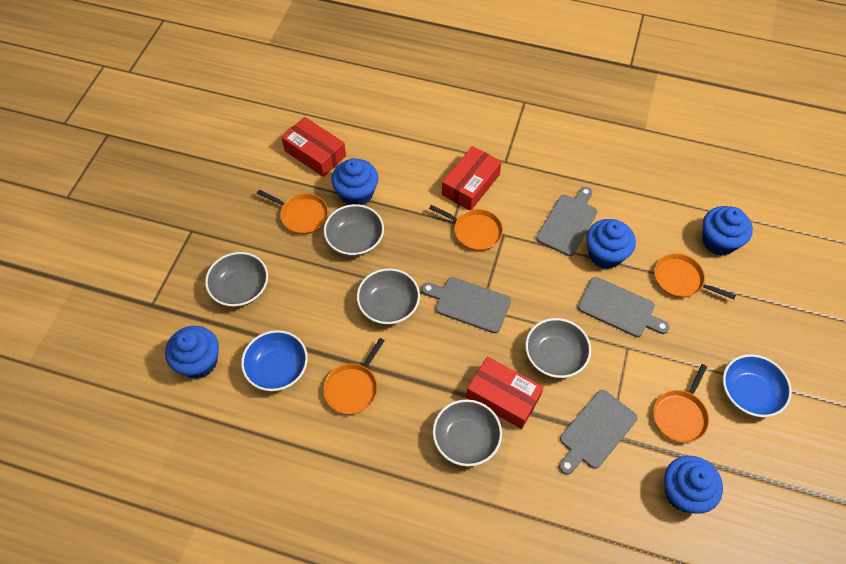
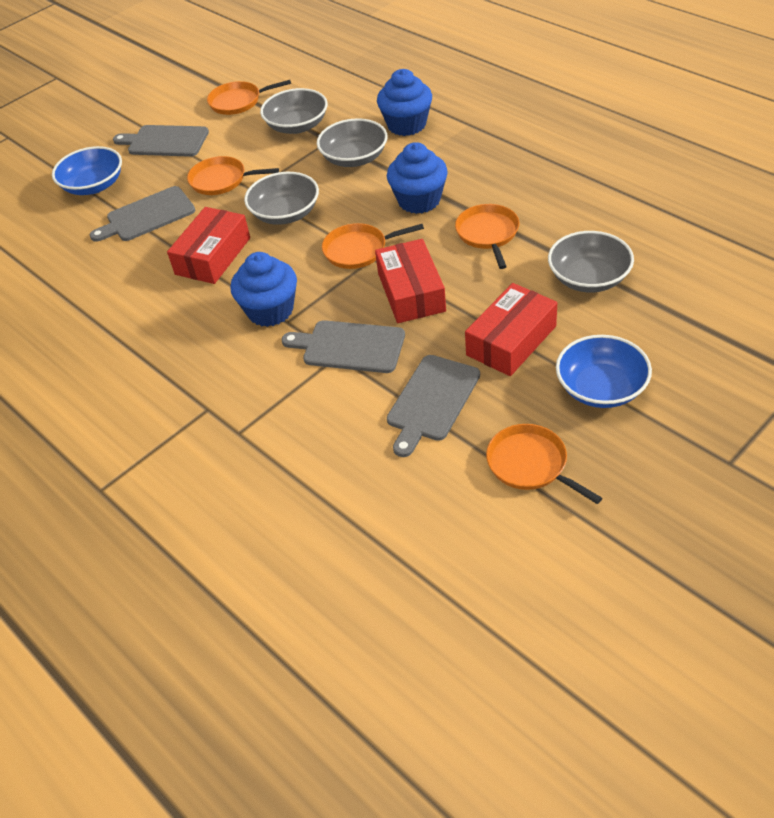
blue cupcake: 5 -> 3
grey bowl: 5 -> 4

